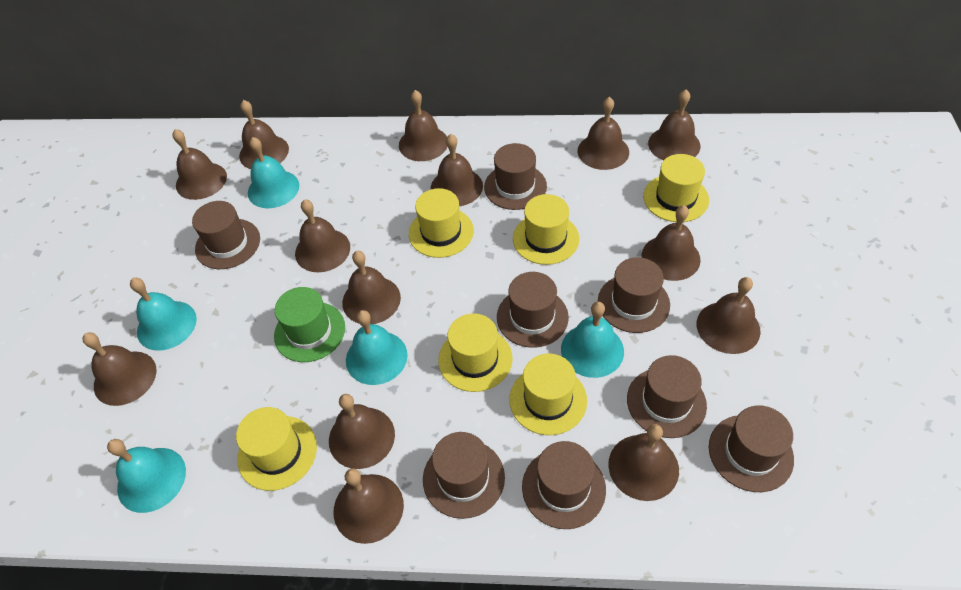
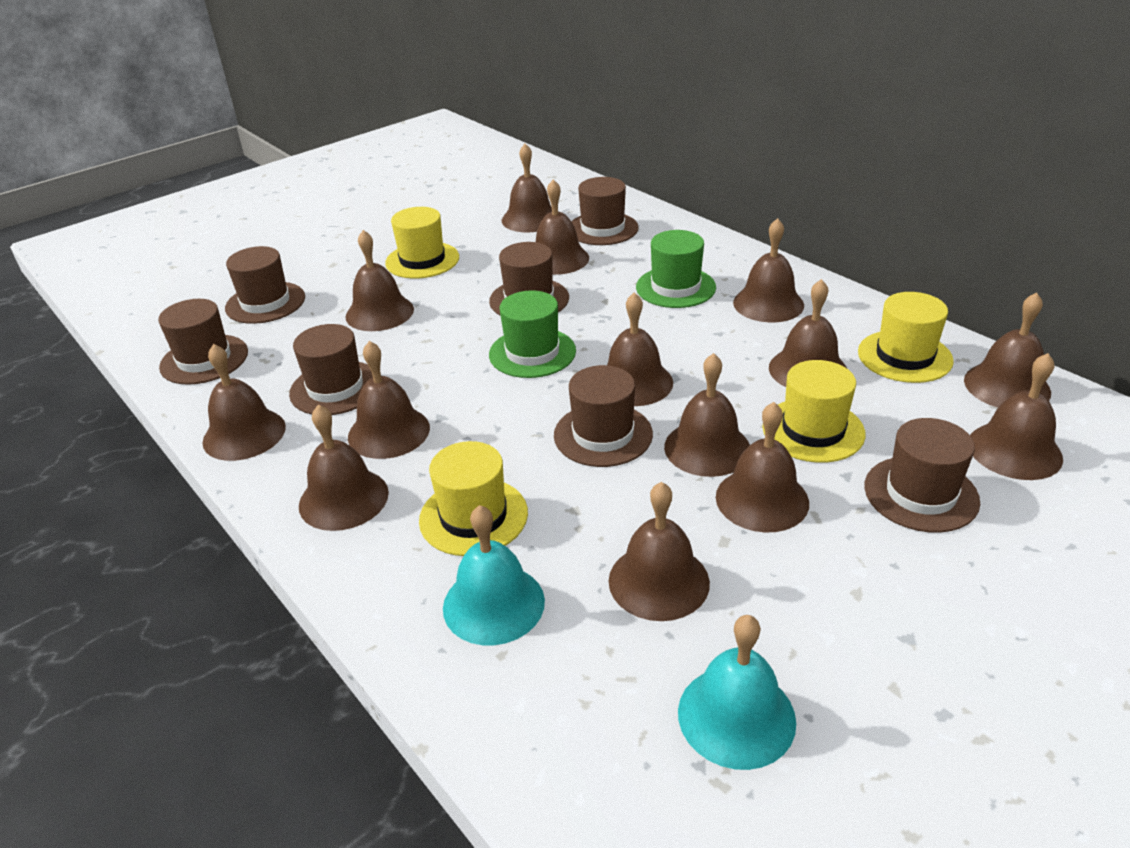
brown hat: 8 -> 7
green hat: 1 -> 2
turquoise bell: 5 -> 2
yellow hat: 6 -> 4

